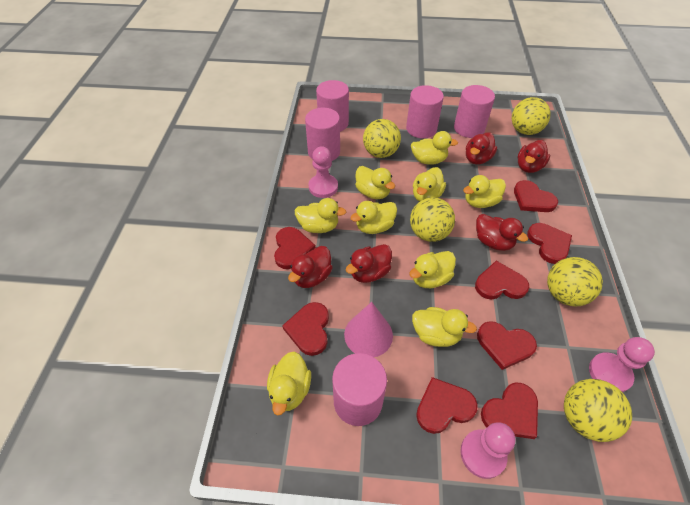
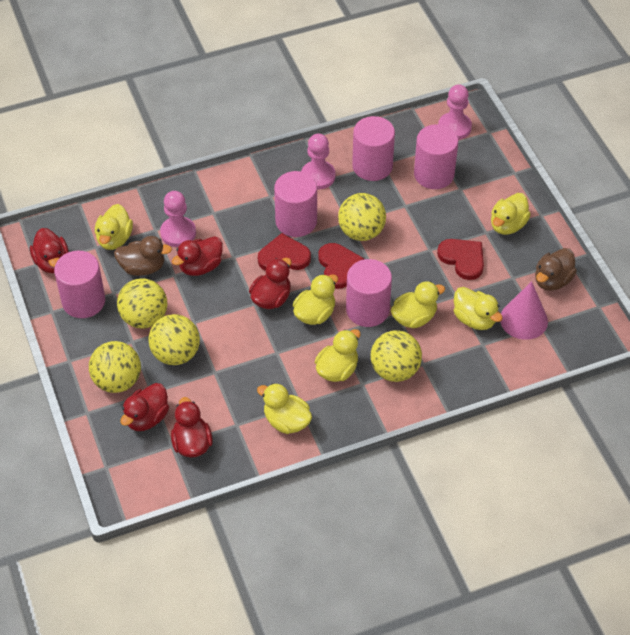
brown duck: 0 -> 2
red heart: 8 -> 3
yellow duck: 9 -> 7

